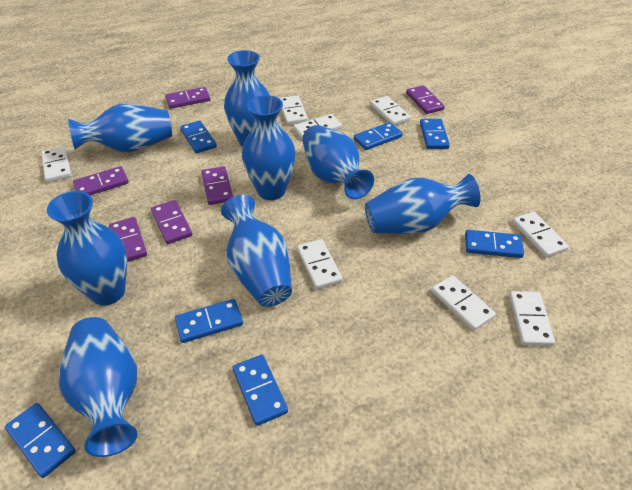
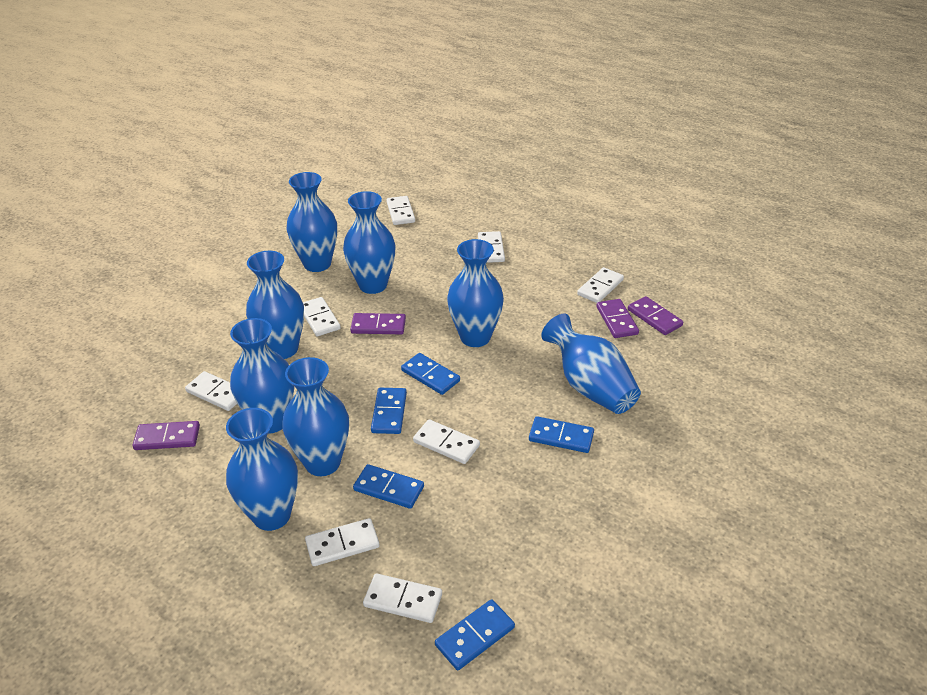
blue domino: 7 -> 5
purple domino: 6 -> 4

